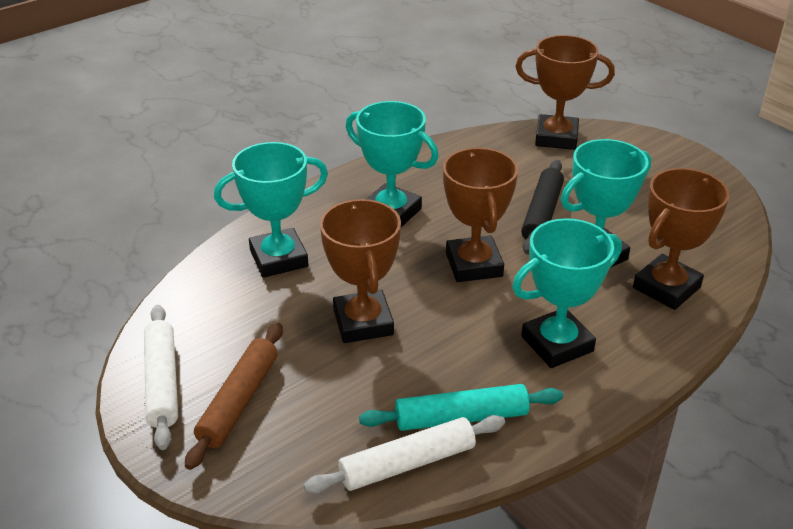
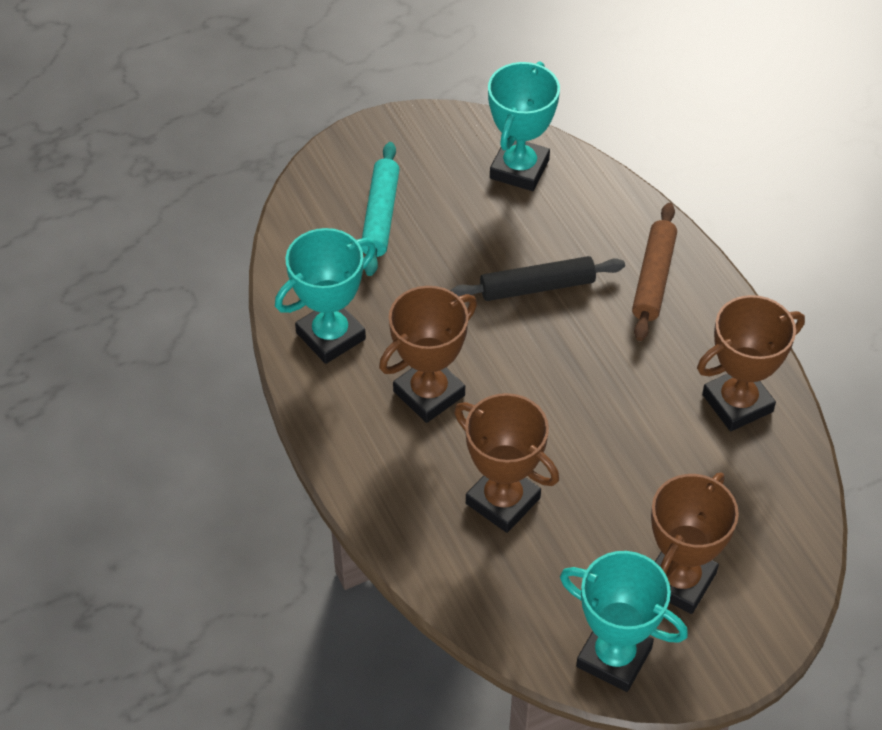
turquoise trophy: 4 -> 3
white rolling pin: 2 -> 0

